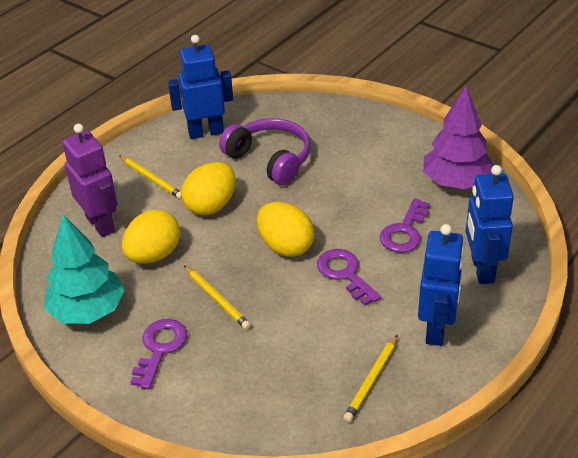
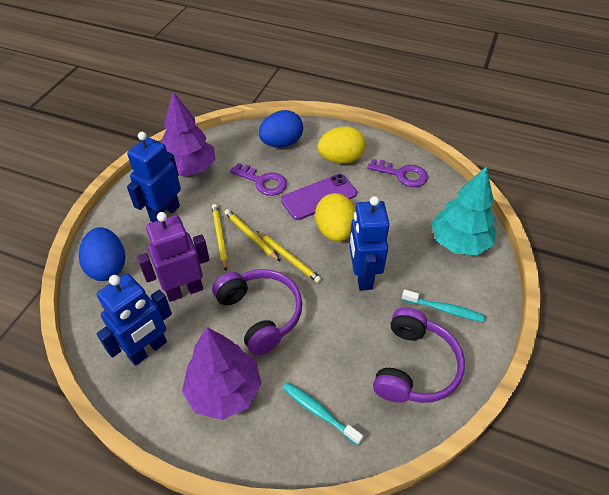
blue egg: 0 -> 2
purple headphones: 1 -> 2
purple key: 3 -> 2
purple phone: 0 -> 1
purple tree: 1 -> 2
turquoise toothbrush: 0 -> 2
yellow egg: 3 -> 2

